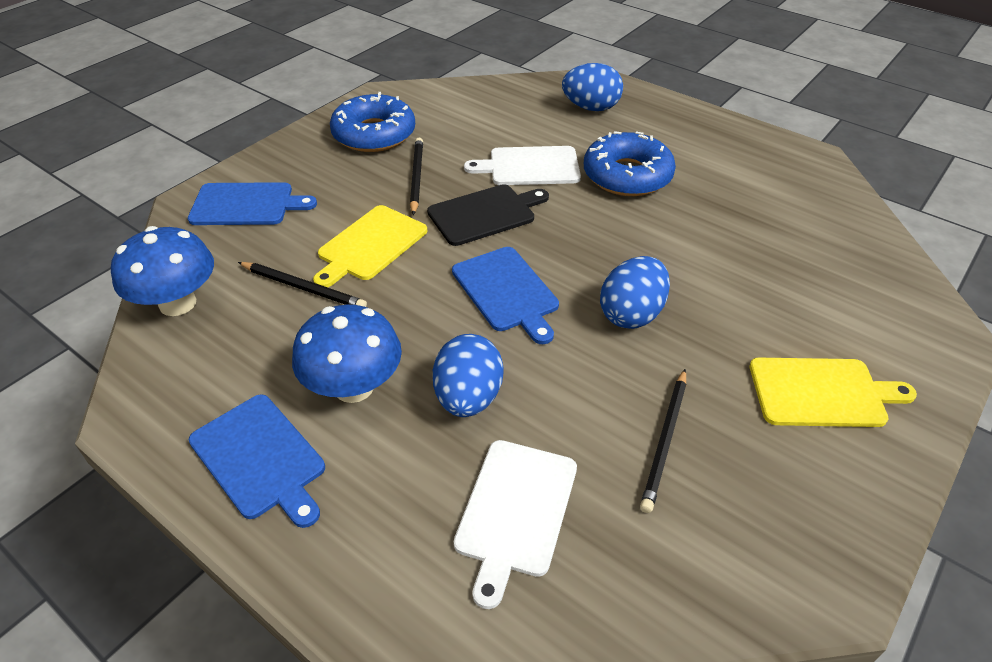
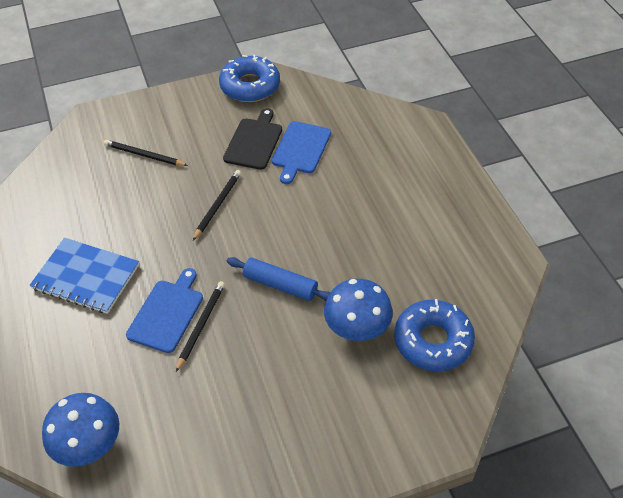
blue cutting board: 3 -> 2
blue egg: 3 -> 0
blue notebook: 0 -> 1
blue rolling pin: 0 -> 1
white cutting board: 2 -> 0
yellow cutting board: 2 -> 0

